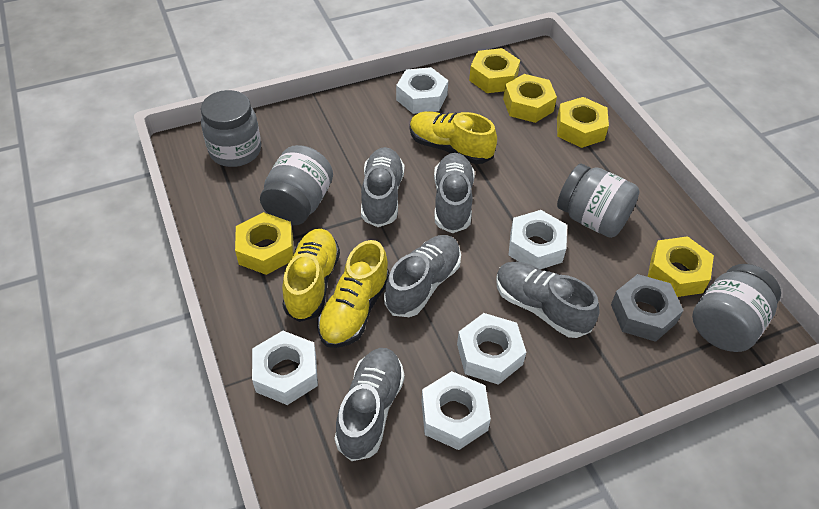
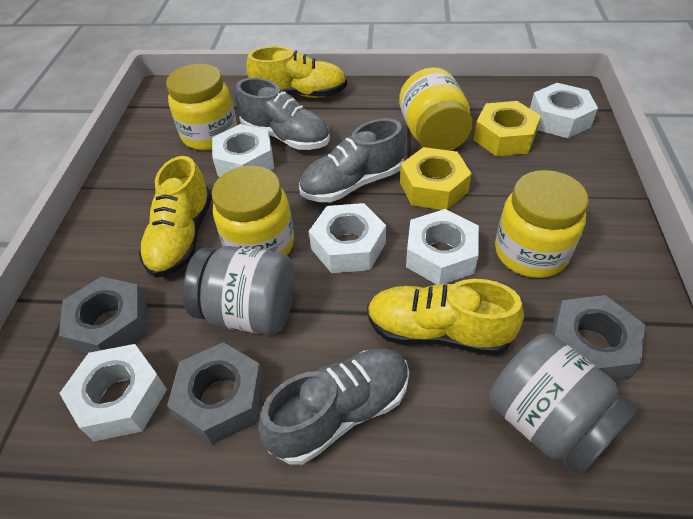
grey jar: 4 -> 2
grey nut: 1 -> 3
grey shoe: 5 -> 3
yellow jar: 0 -> 4
yellow nut: 5 -> 2

